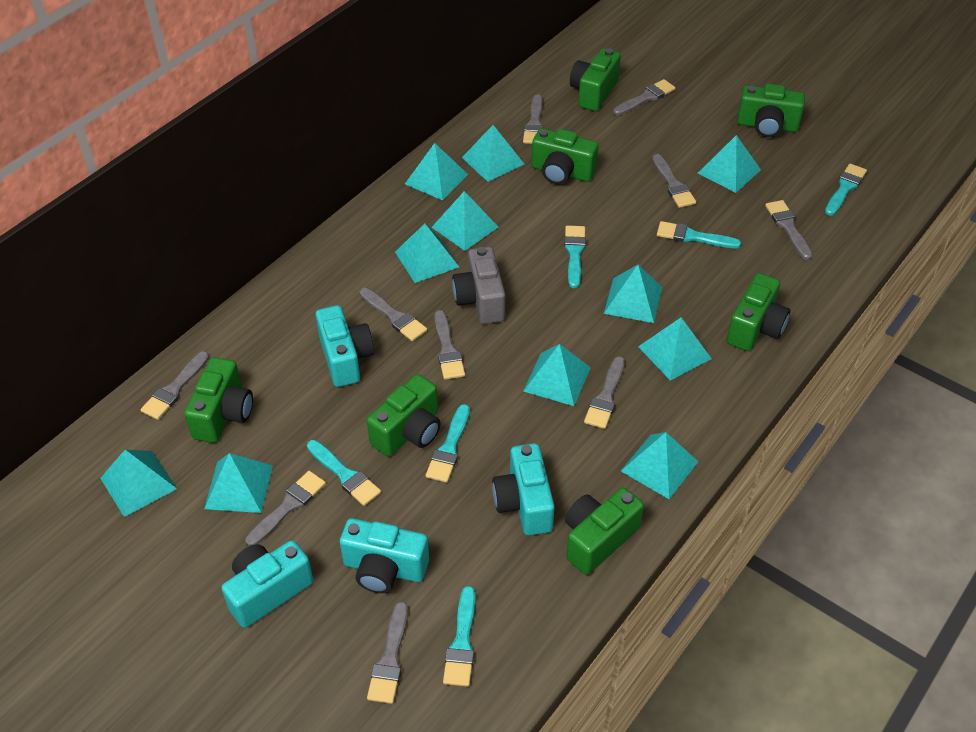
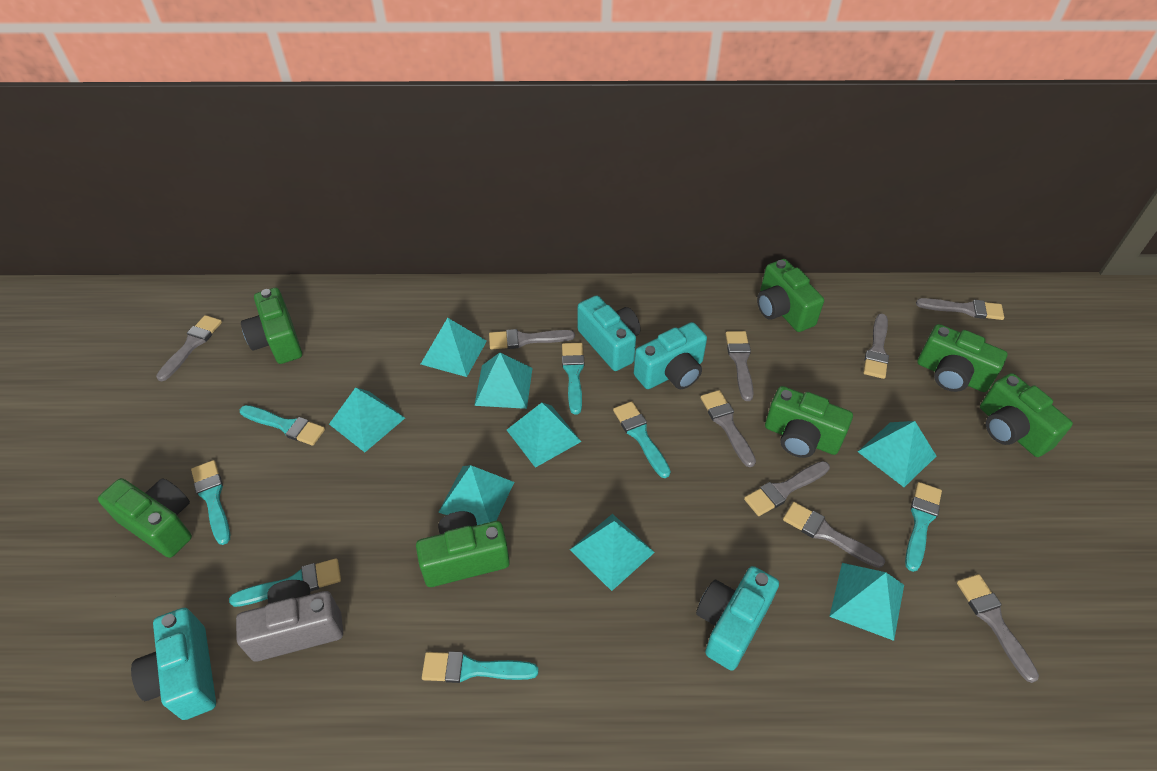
grey brush: 10 -> 9
turquoise brush: 6 -> 7
turquoise pyramid: 11 -> 8

